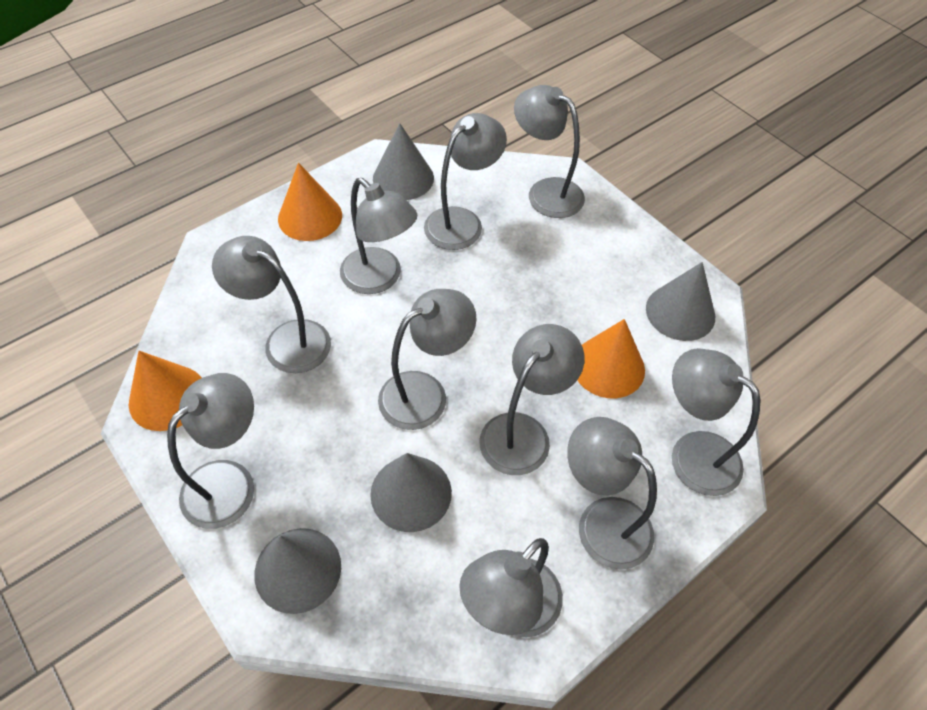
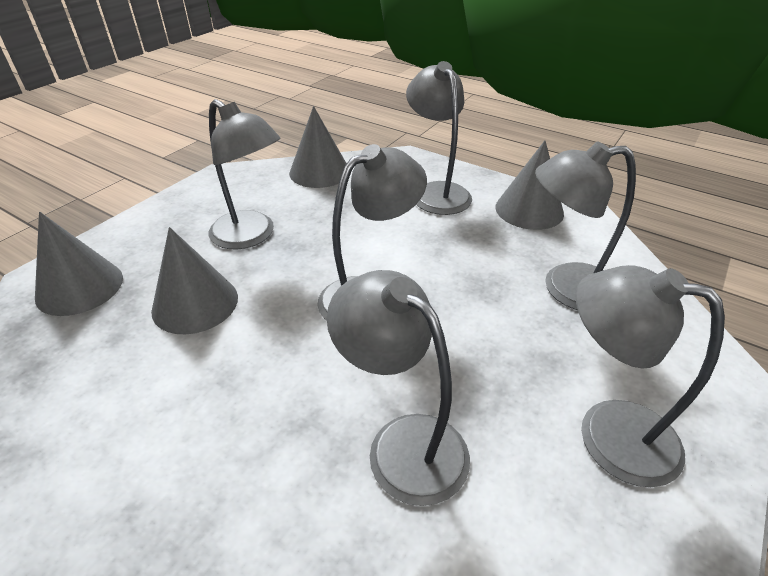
grey lamp: 10 -> 6
orange cone: 3 -> 0

